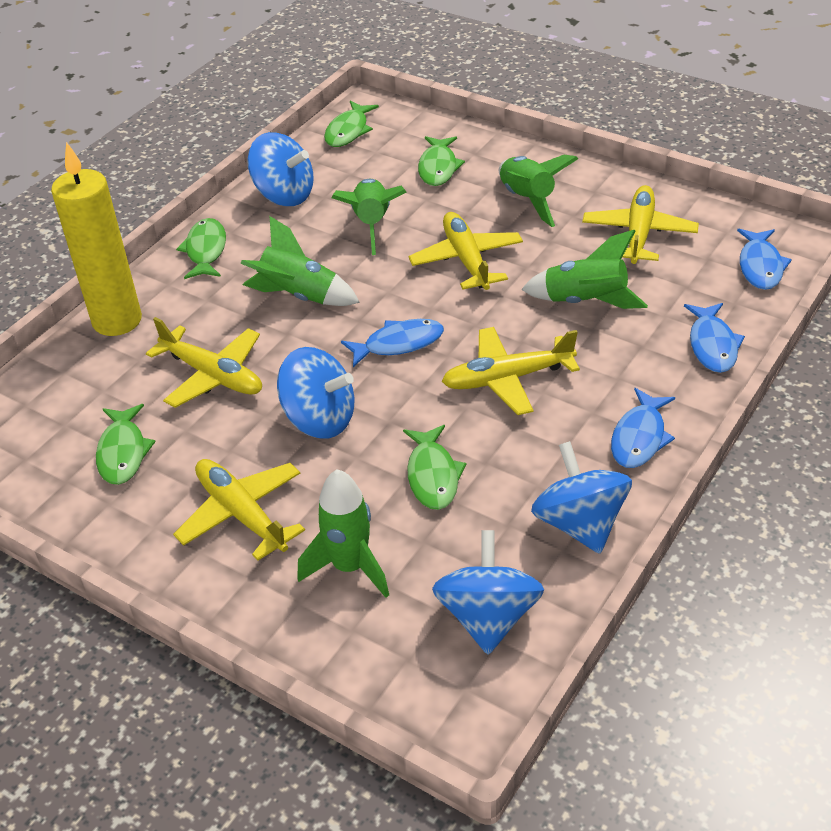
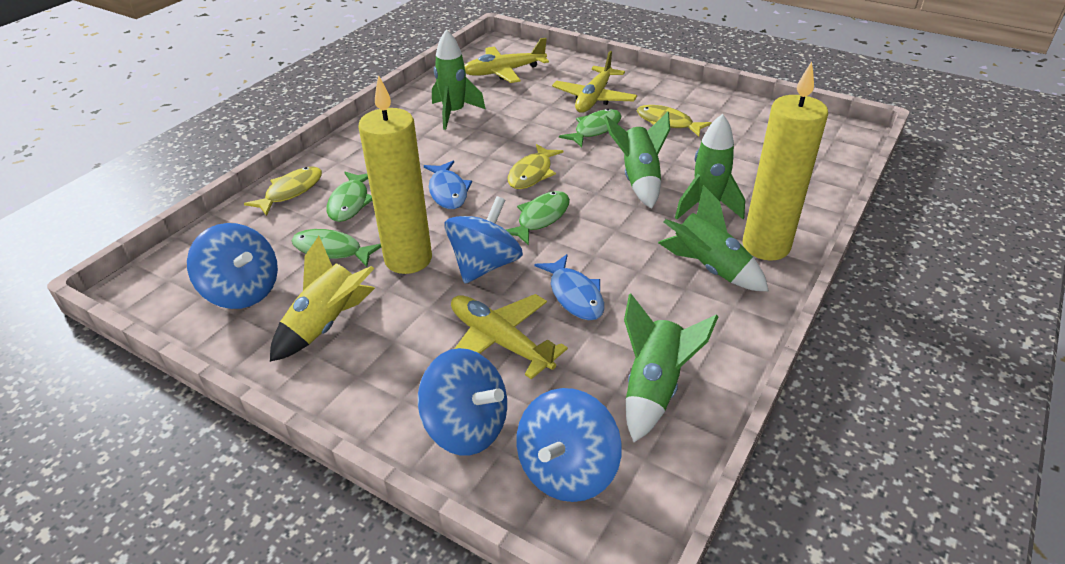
blue fish: 4 -> 2
green fish: 5 -> 4
yellow candle: 1 -> 2
yellow fish: 0 -> 3
yellow plane: 5 -> 3
yellow rocket: 0 -> 1

